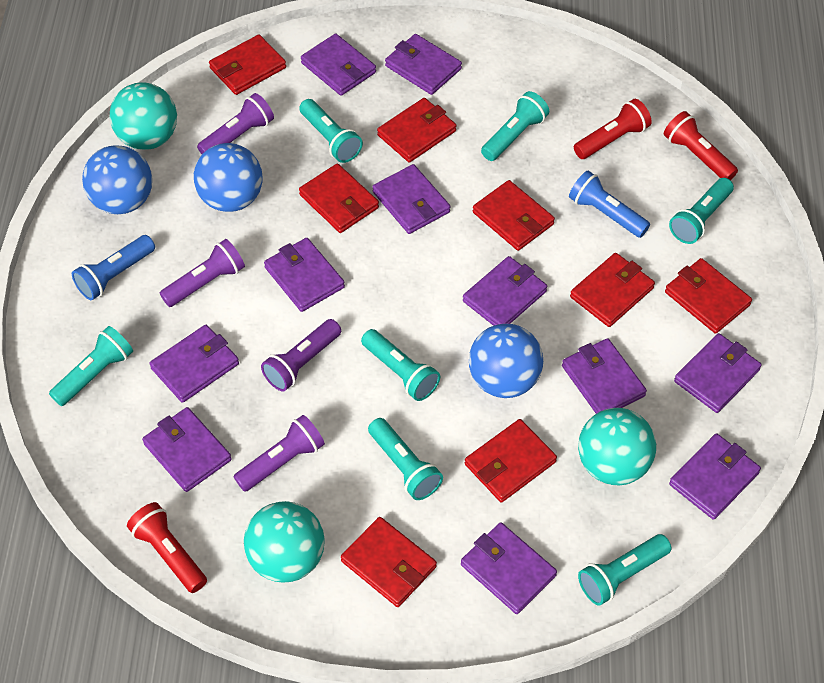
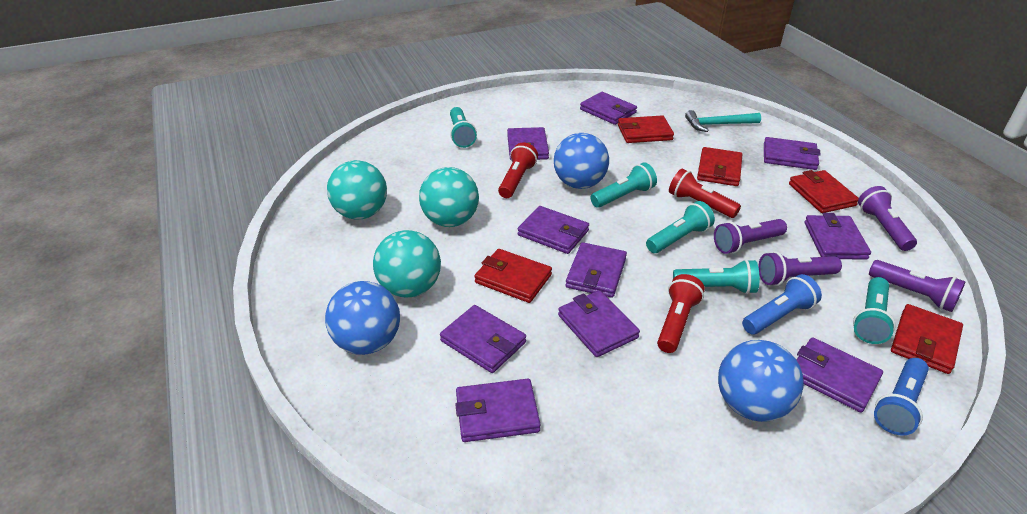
purple wallet: 11 -> 10
red wallet: 8 -> 5
turquoise flashlight: 7 -> 5
turquoise hammer: 0 -> 1

